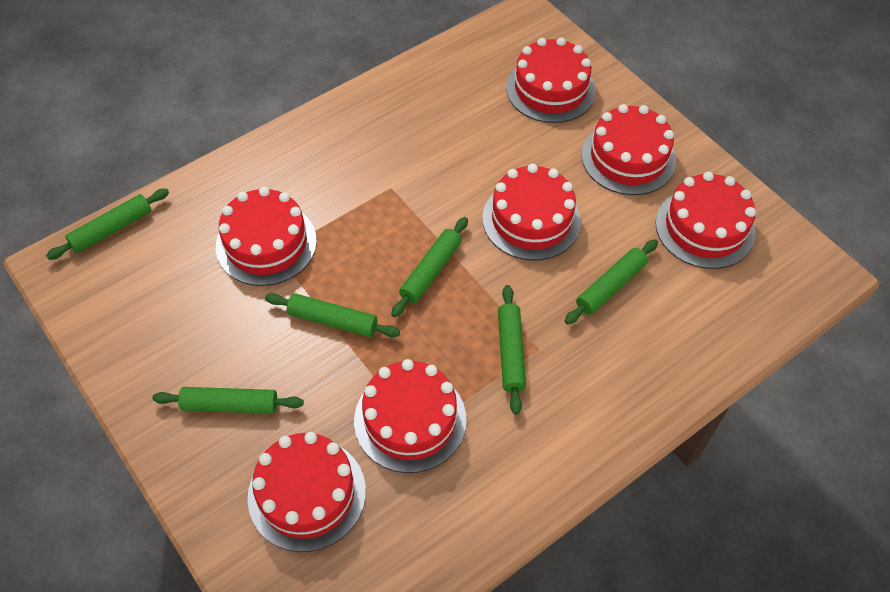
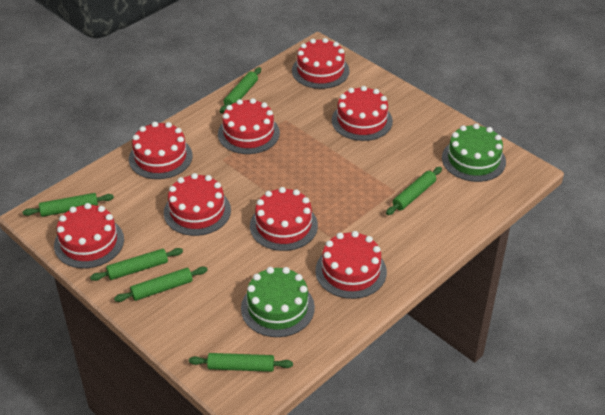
green cake: 0 -> 2
red cake: 7 -> 8

